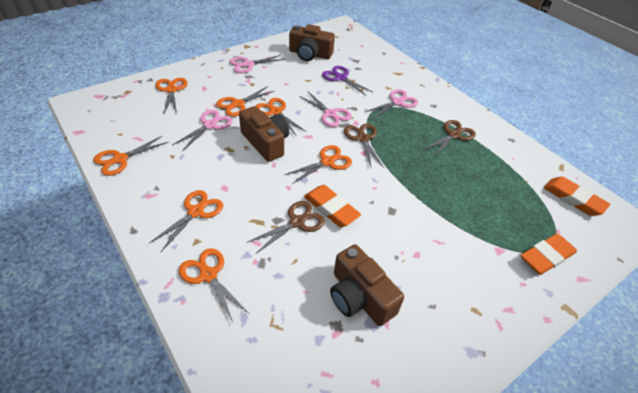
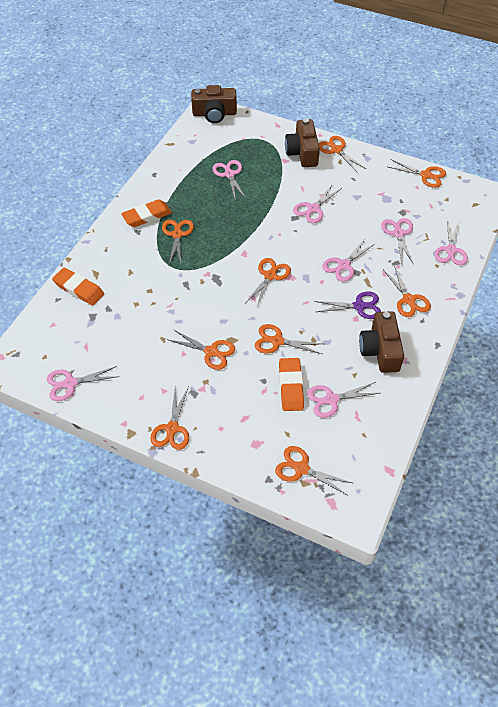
brown scissors: 3 -> 0
orange scissors: 7 -> 9
pink scissors: 4 -> 7

